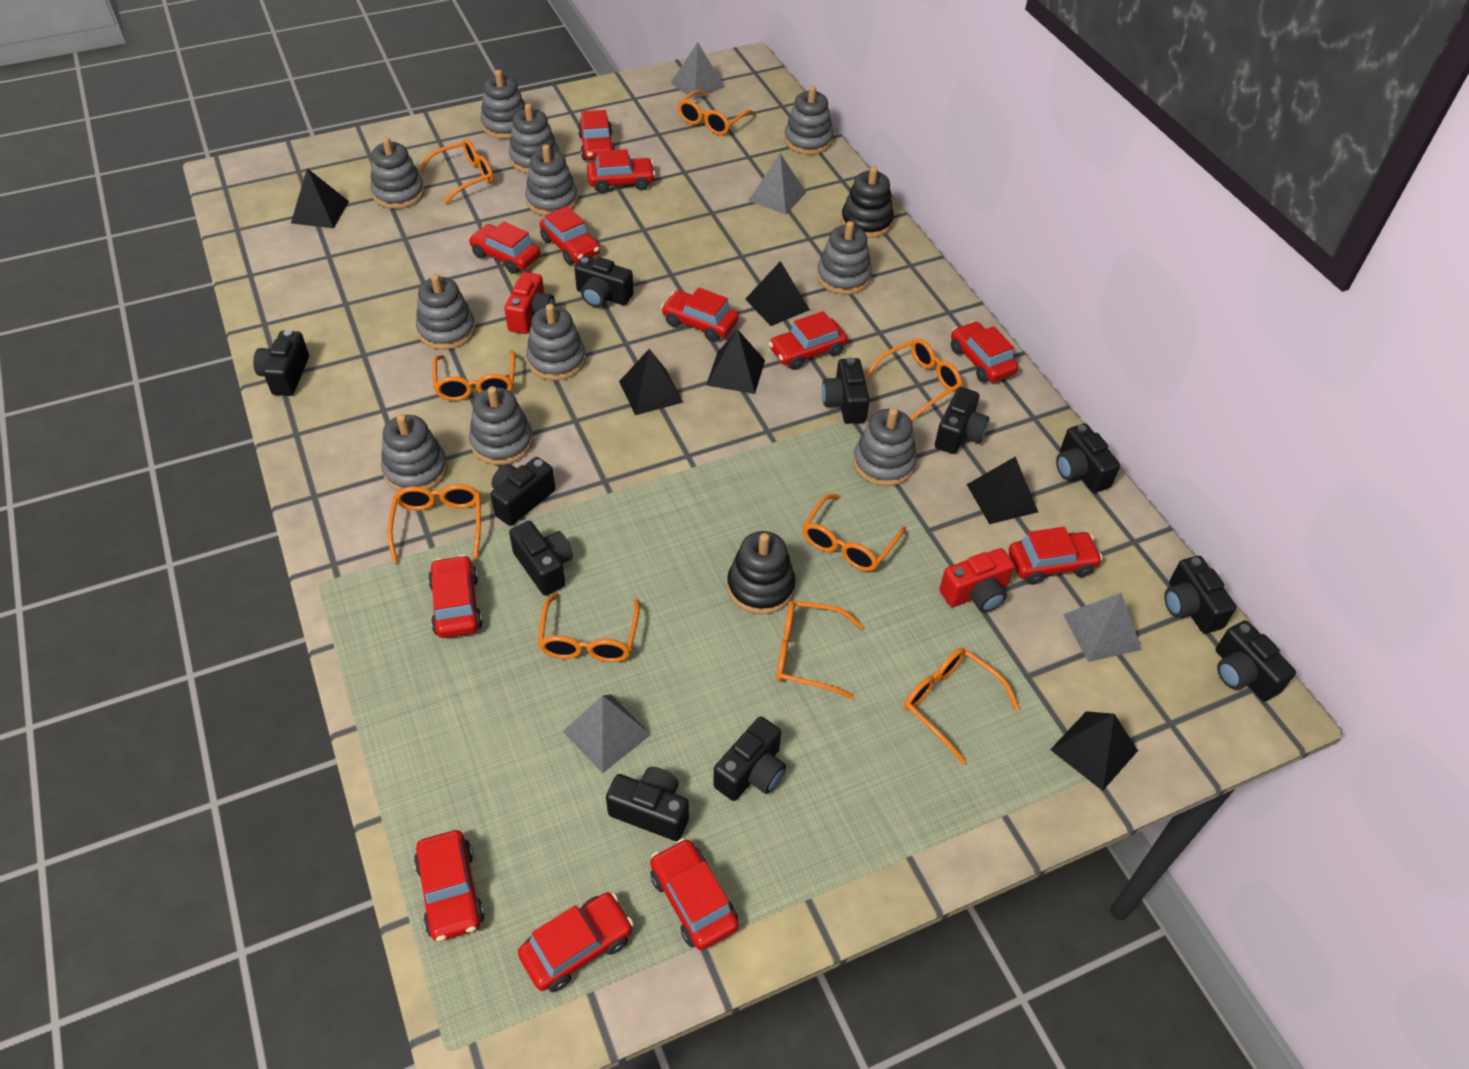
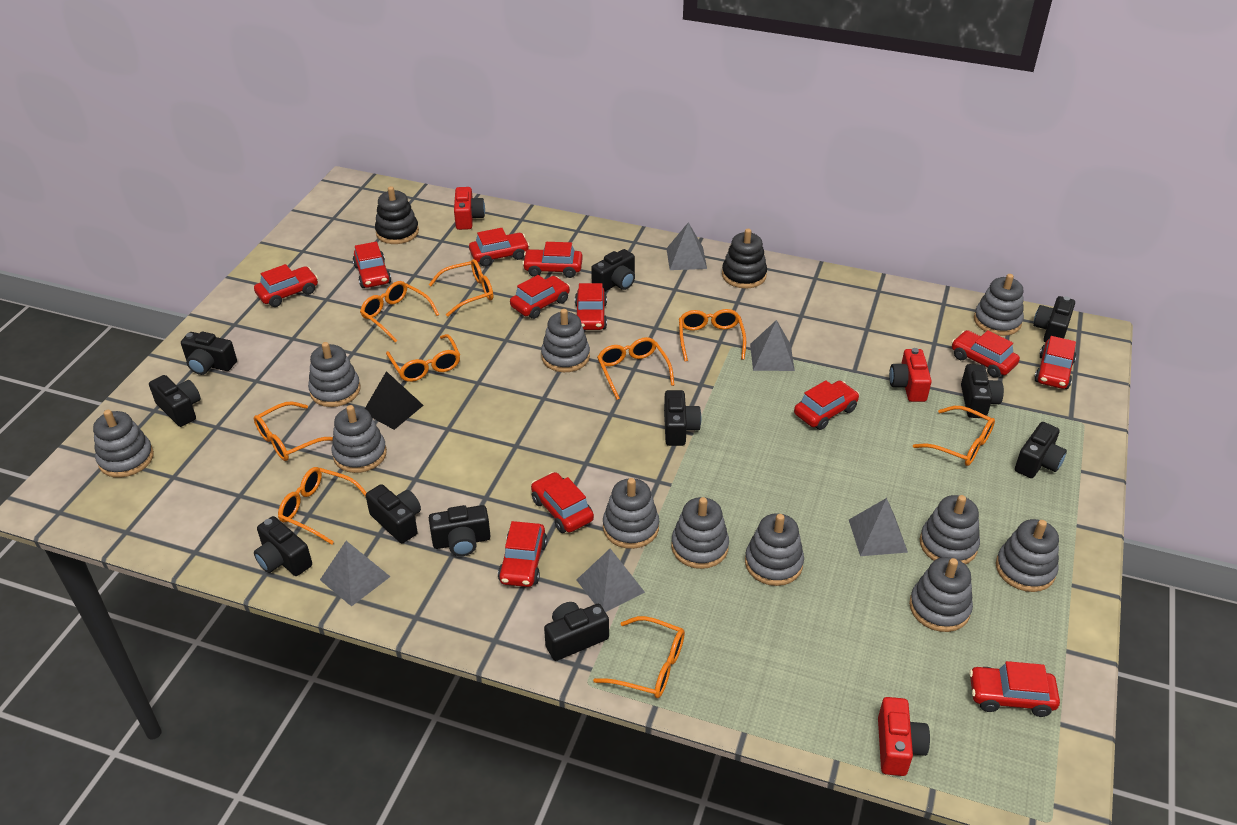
black pyramid: 6 -> 1
grey pyramid: 4 -> 5
red camera: 2 -> 3

